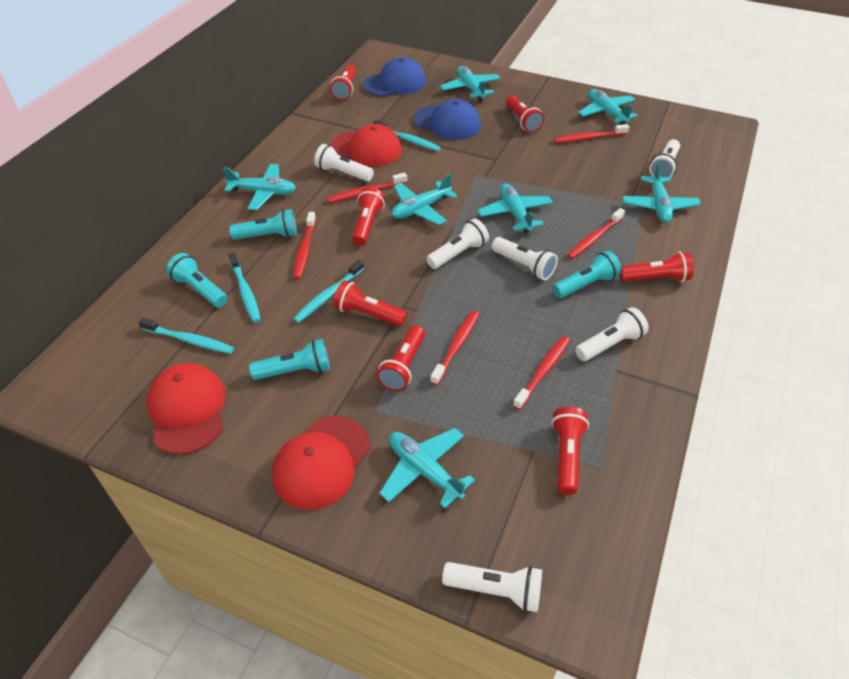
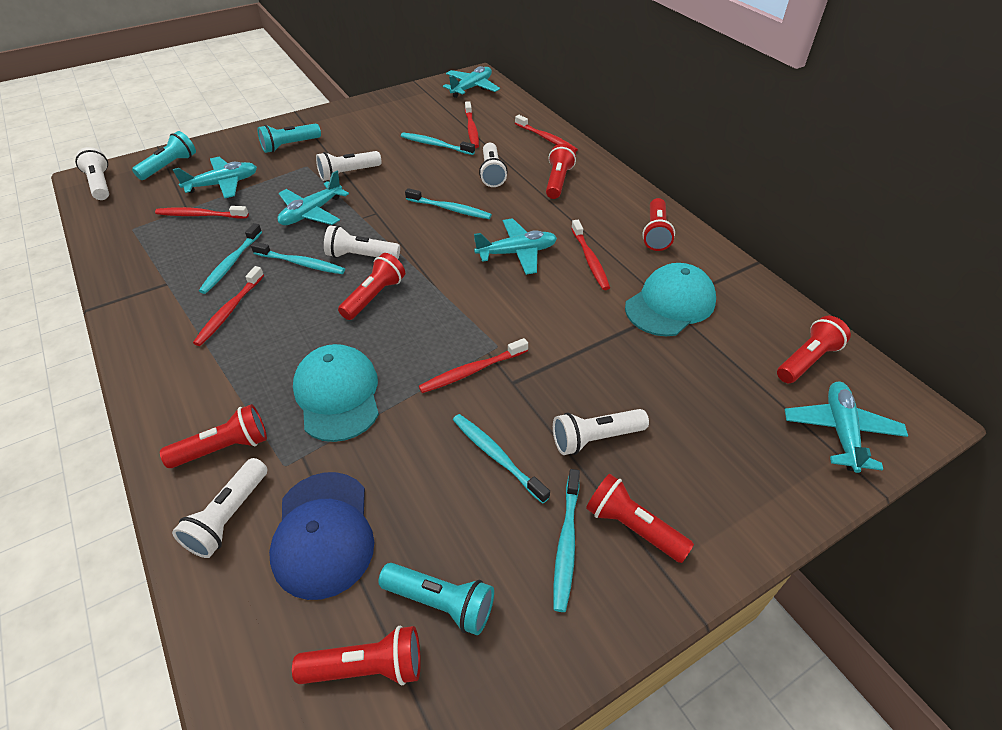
blue cap: 2 -> 1
red cap: 3 -> 0
turquoise cap: 0 -> 2
turquoise flashlight: 4 -> 3
turquoise plane: 7 -> 5
turquoise toothbrush: 4 -> 6

